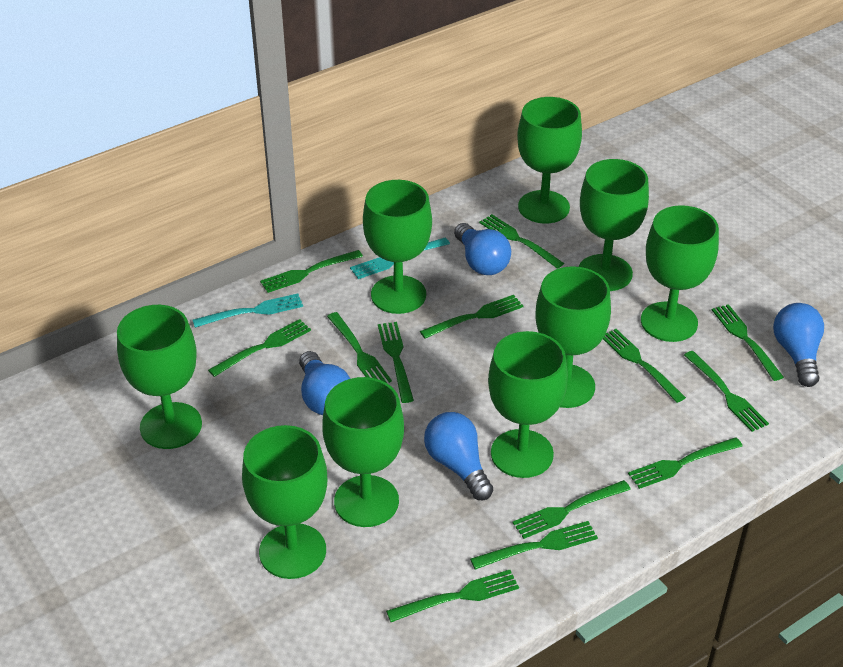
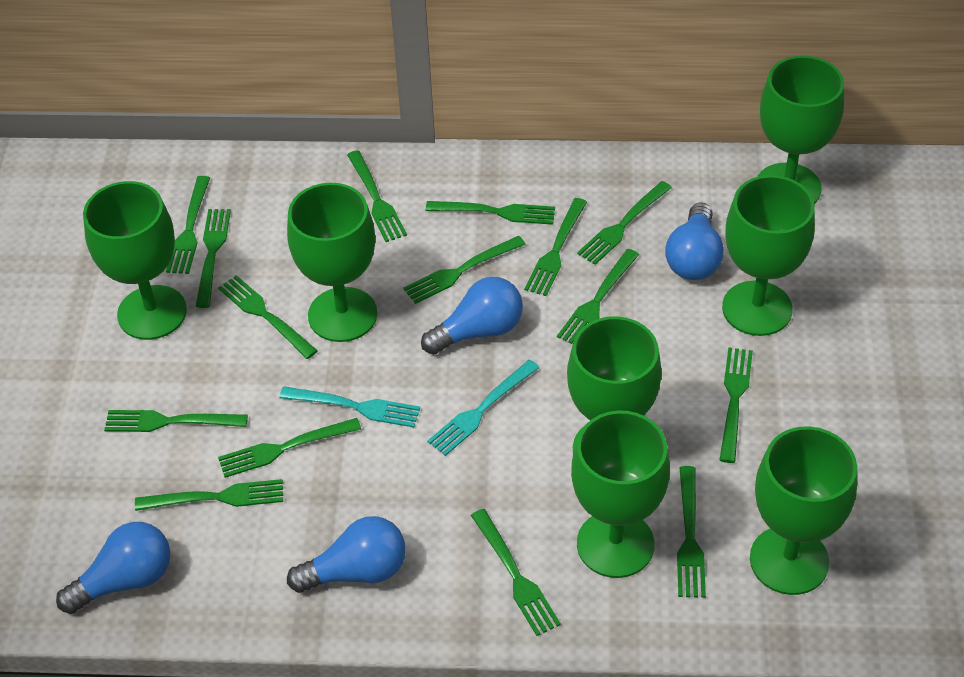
green fork: 13 -> 15
green goblet: 9 -> 7

